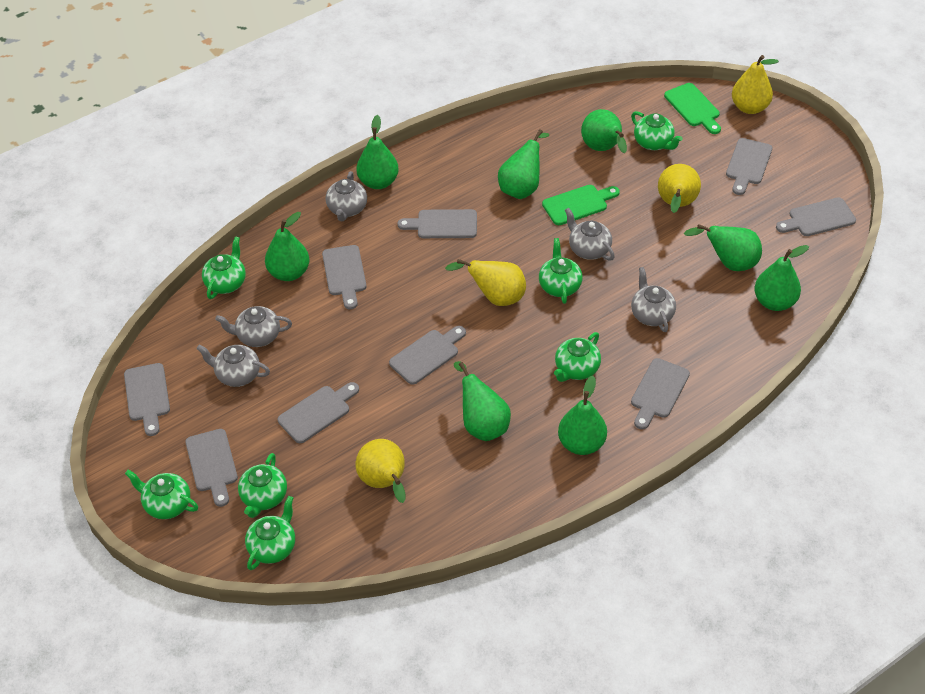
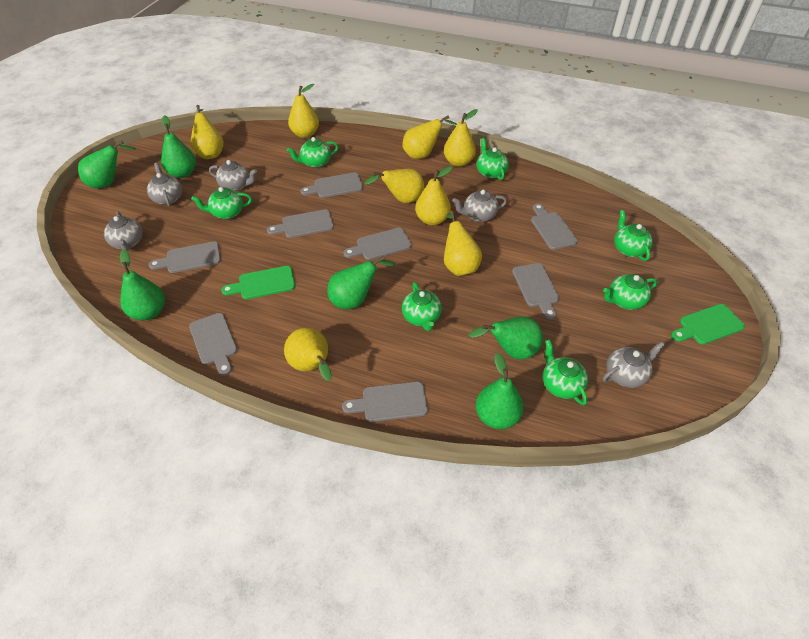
green pear: 8 -> 6
grey cutting board: 9 -> 8
yellow pear: 4 -> 8

